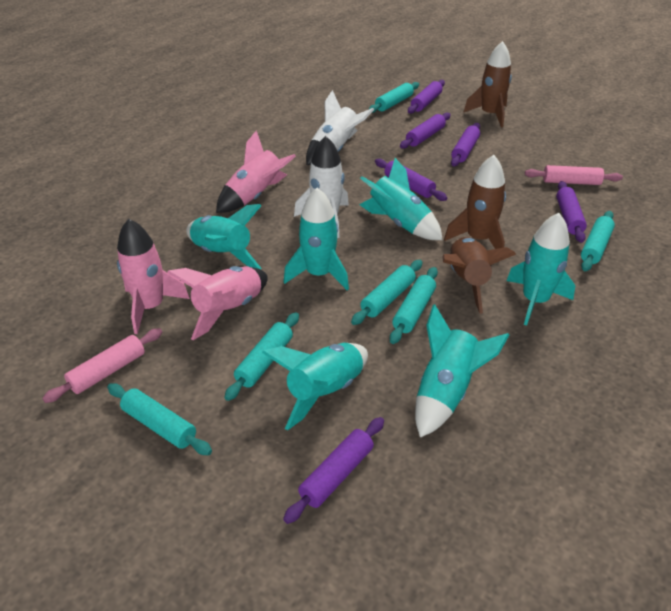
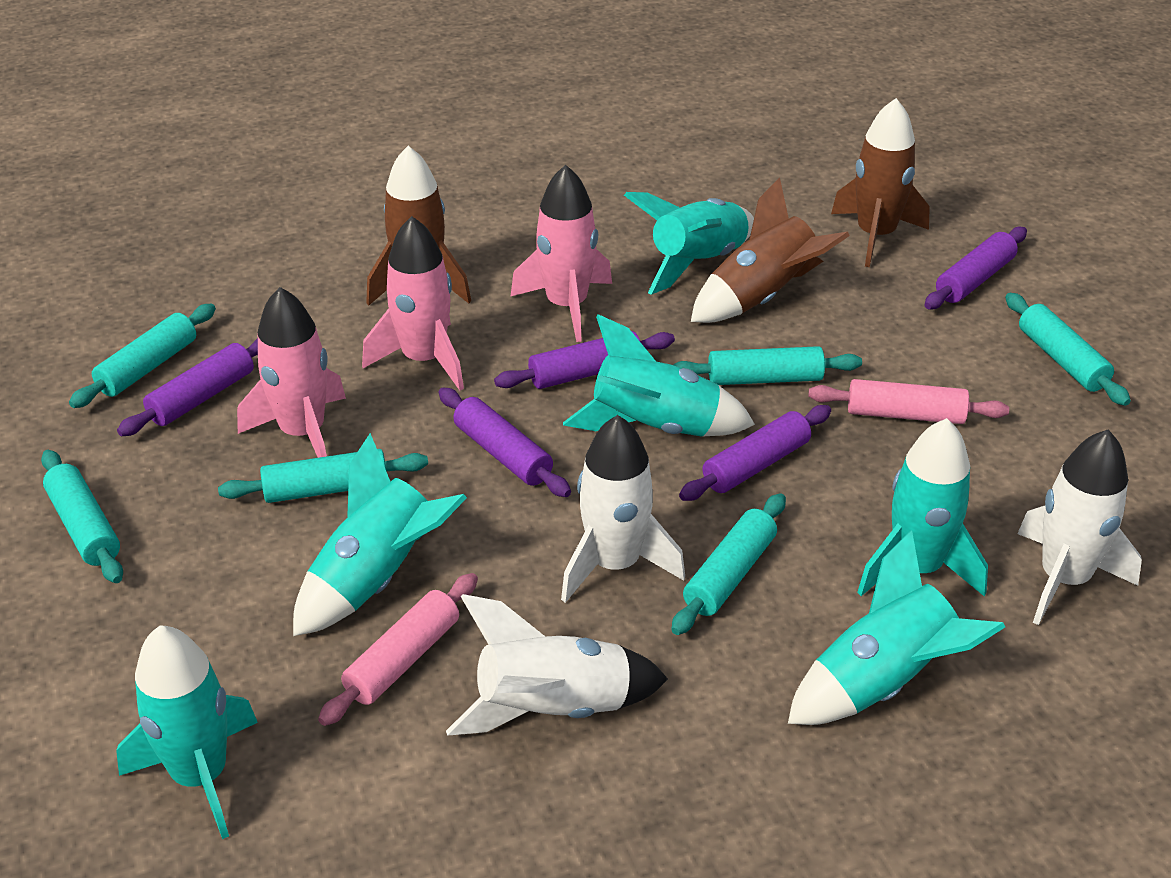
purple rolling pin: 6 -> 5
white rocket: 2 -> 3

